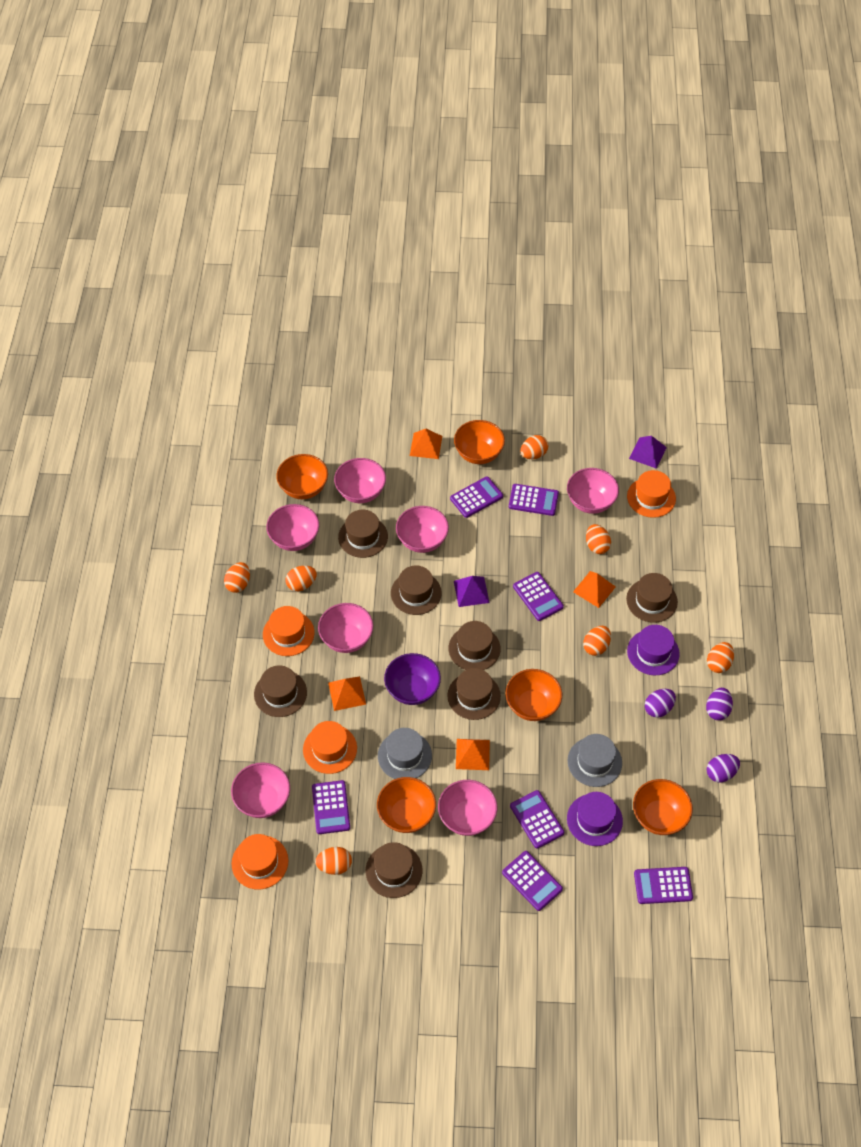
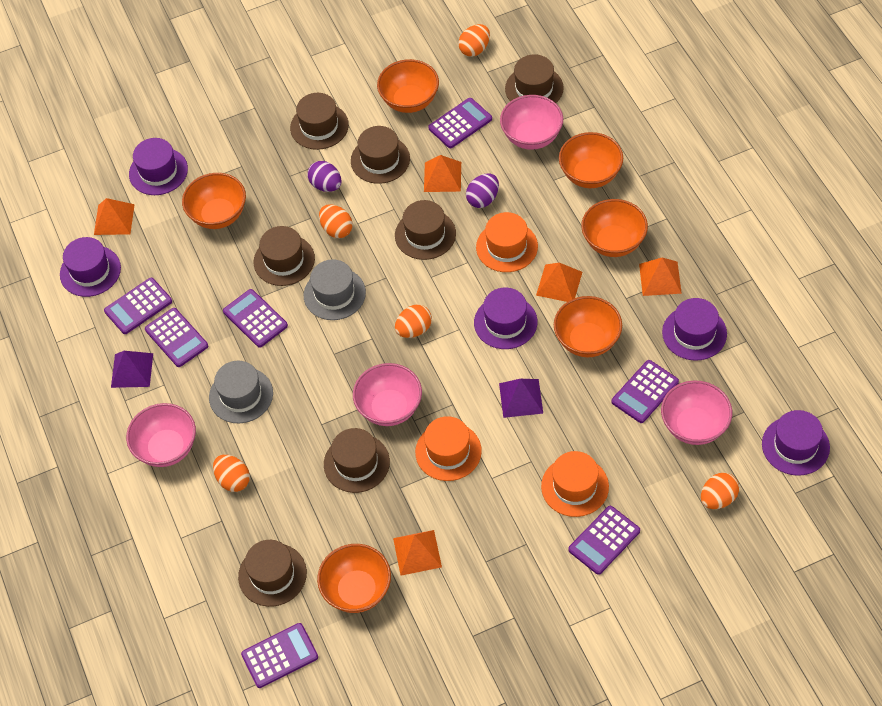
orange bowl: 5 -> 6
orange egg: 7 -> 5
orange hat: 4 -> 3
orange pyramid: 4 -> 5
pink bowl: 7 -> 4
purple bowl: 1 -> 0
purple egg: 3 -> 2
purple hat: 2 -> 5

